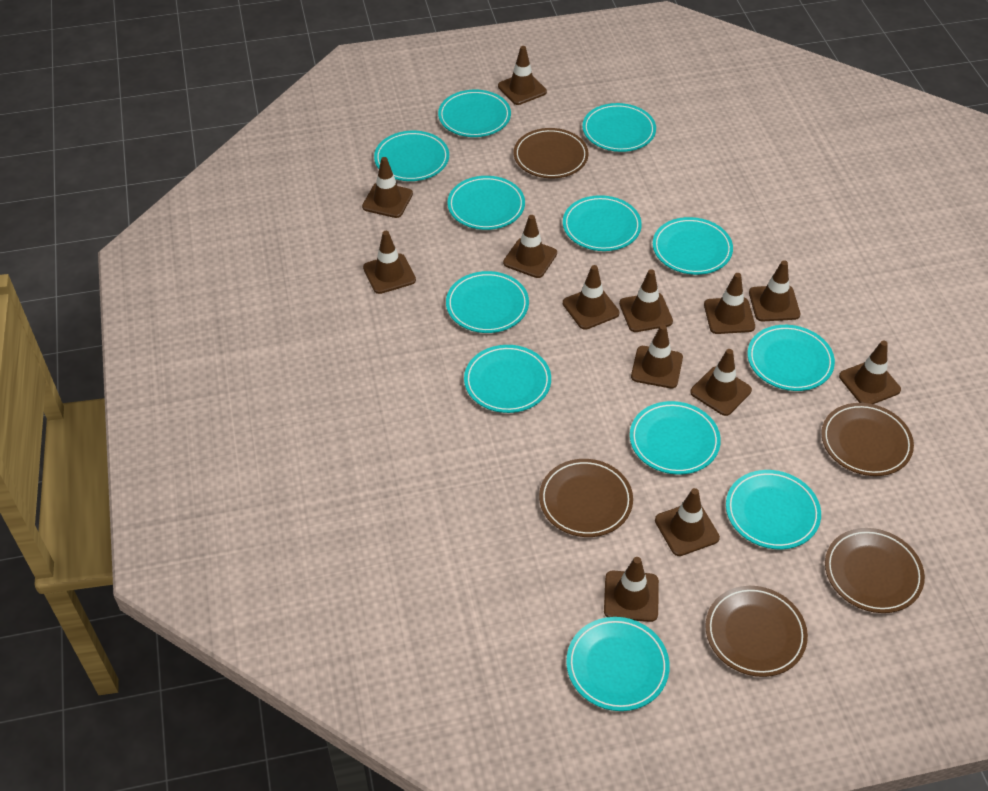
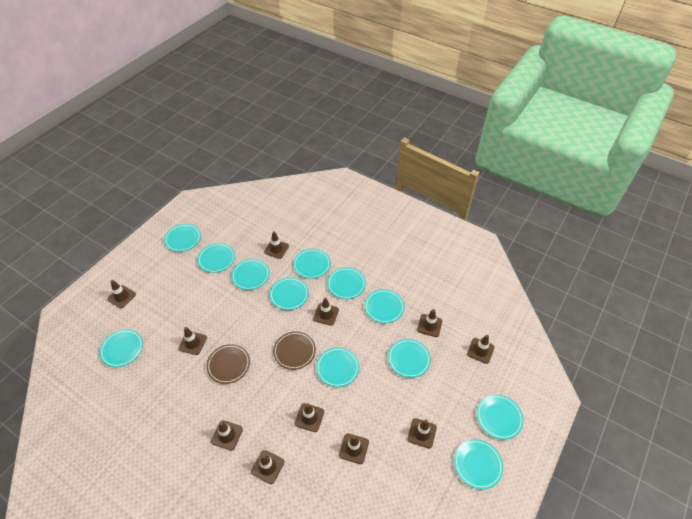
brown plate: 5 -> 2
brown traffic cone: 13 -> 11

